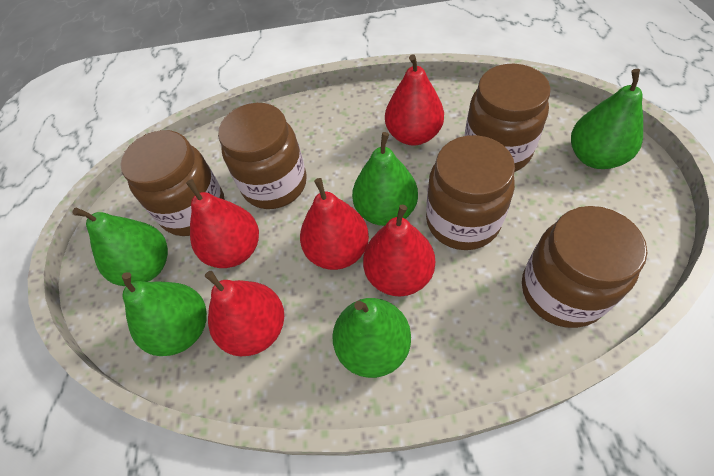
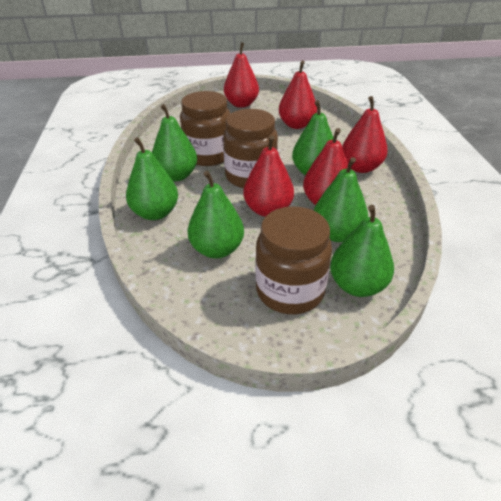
brown jar: 5 -> 3
green pear: 5 -> 6

